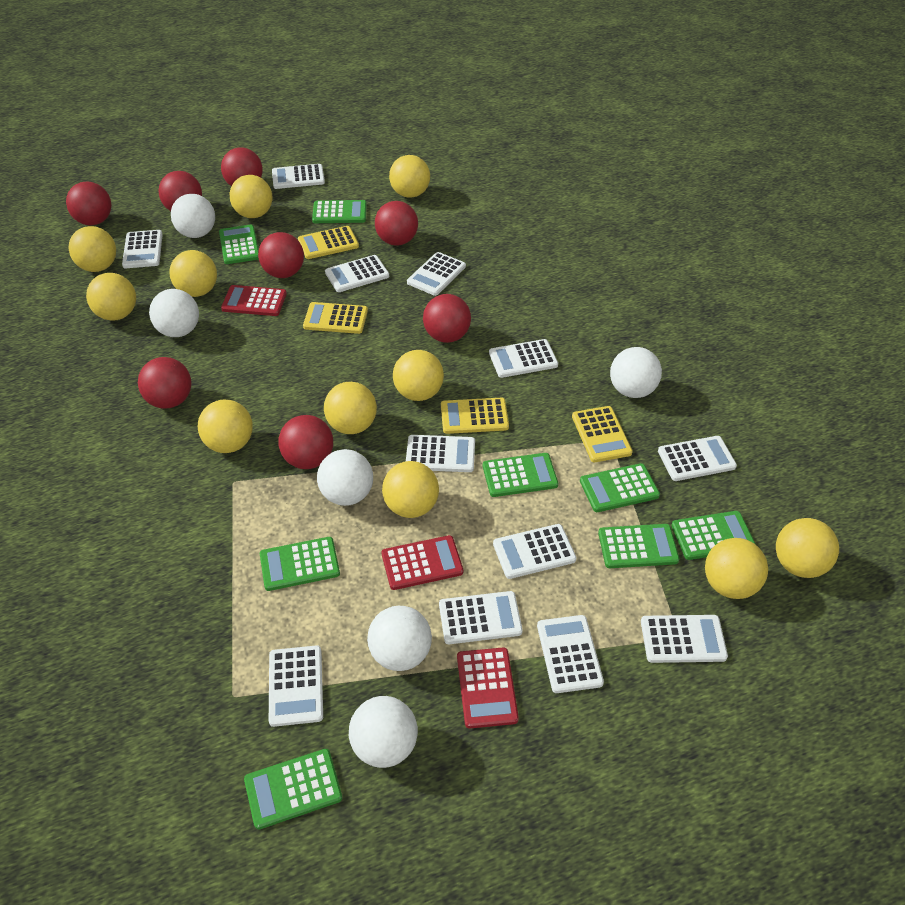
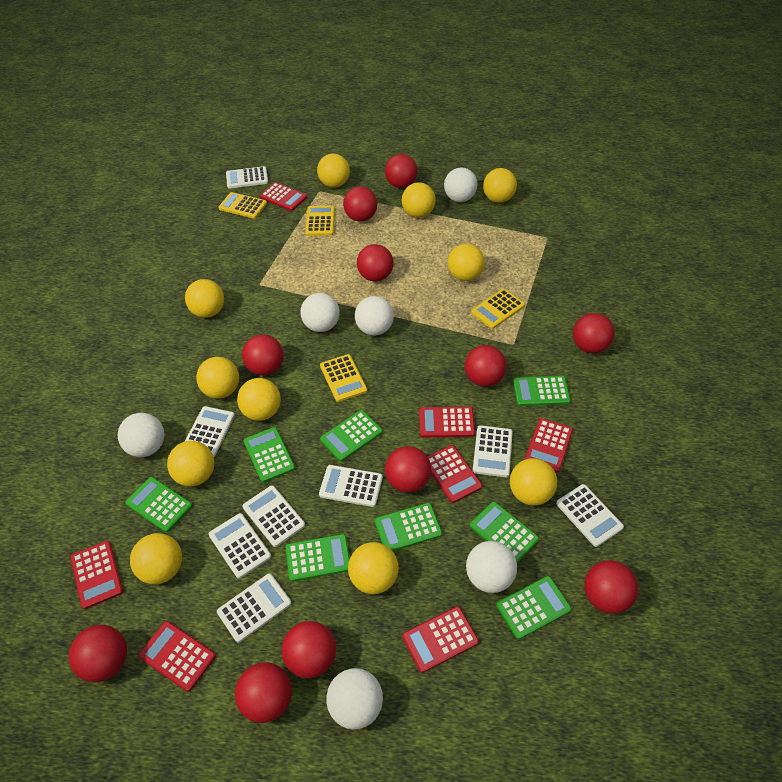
red ball: 8 -> 11
red calculator: 3 -> 7
white calculator: 12 -> 8

